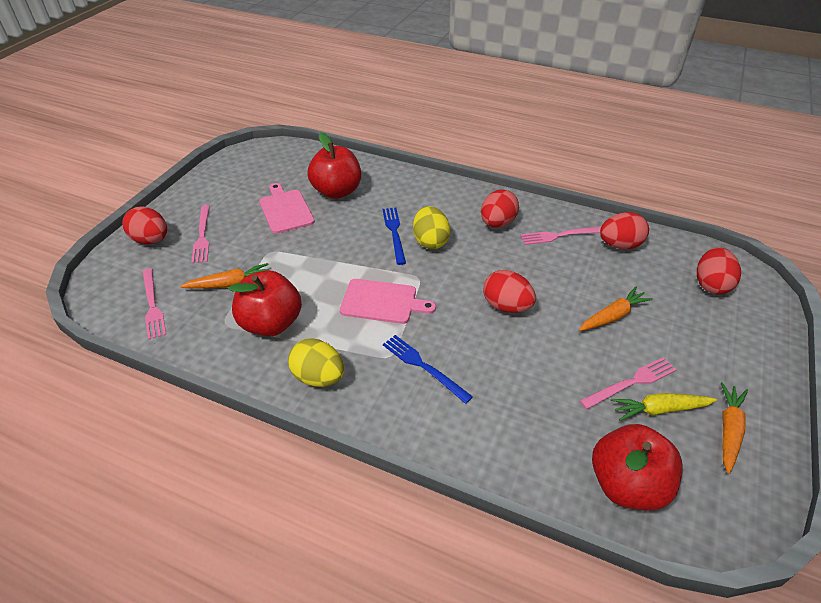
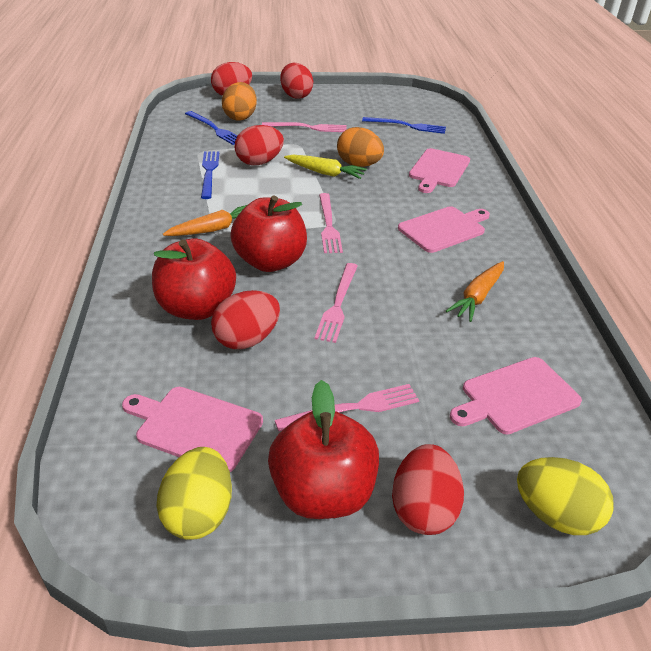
blue fork: 2 -> 3
orange carrot: 3 -> 2
orange egg: 0 -> 2
pink cutting board: 2 -> 4

